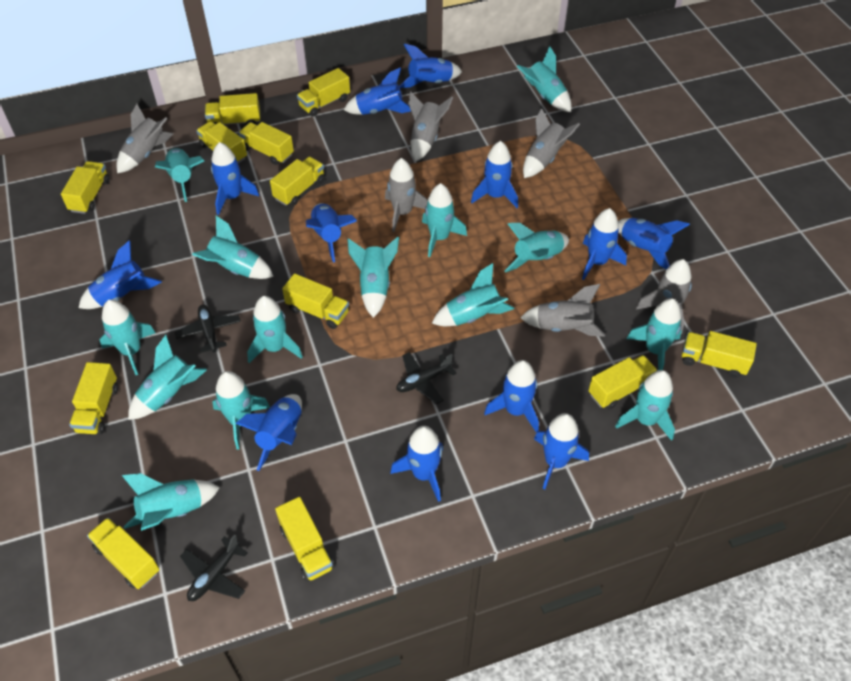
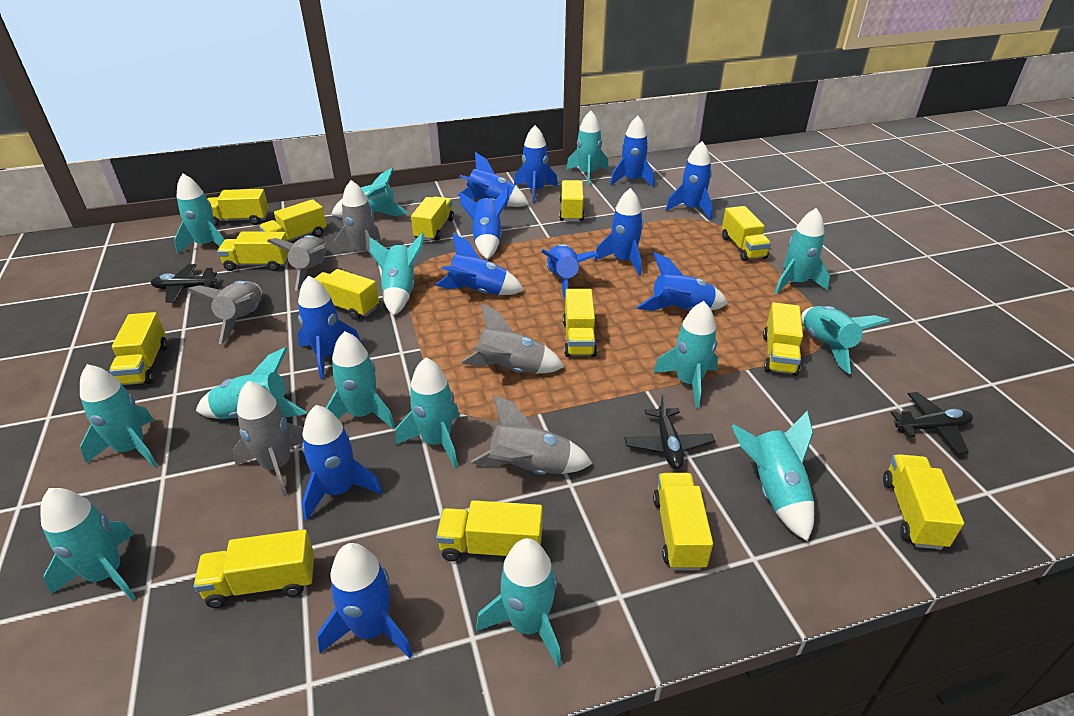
yellow truck: 12 -> 14

